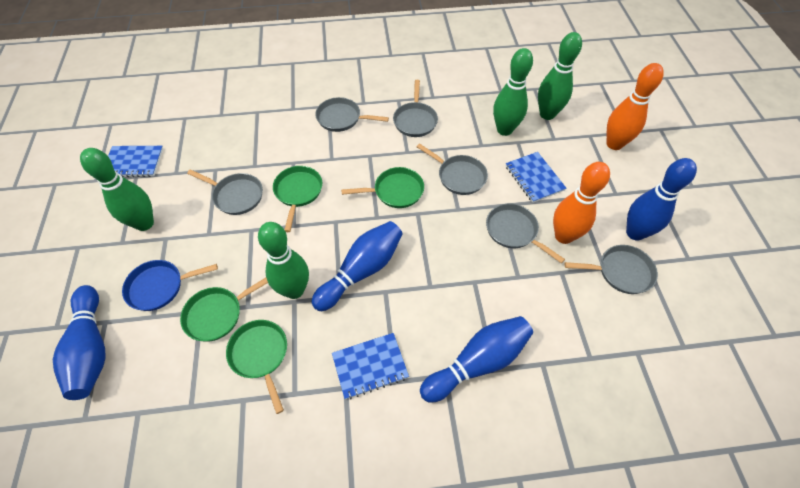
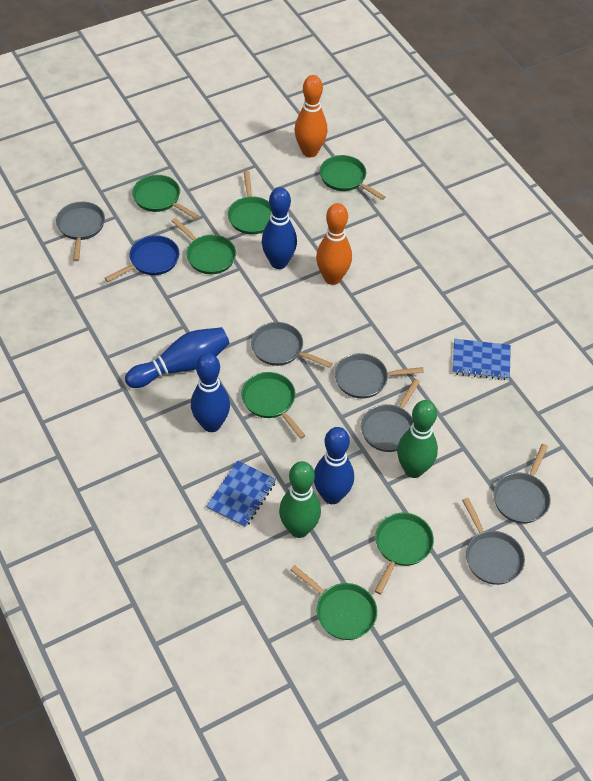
blue notebook: 3 -> 2
green bowling pin: 4 -> 2
green pan: 4 -> 7

